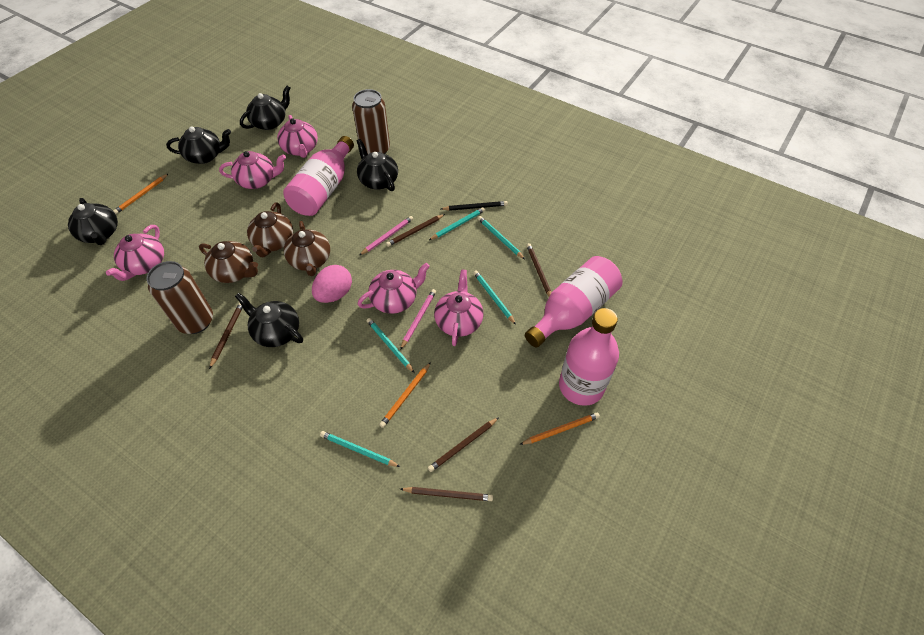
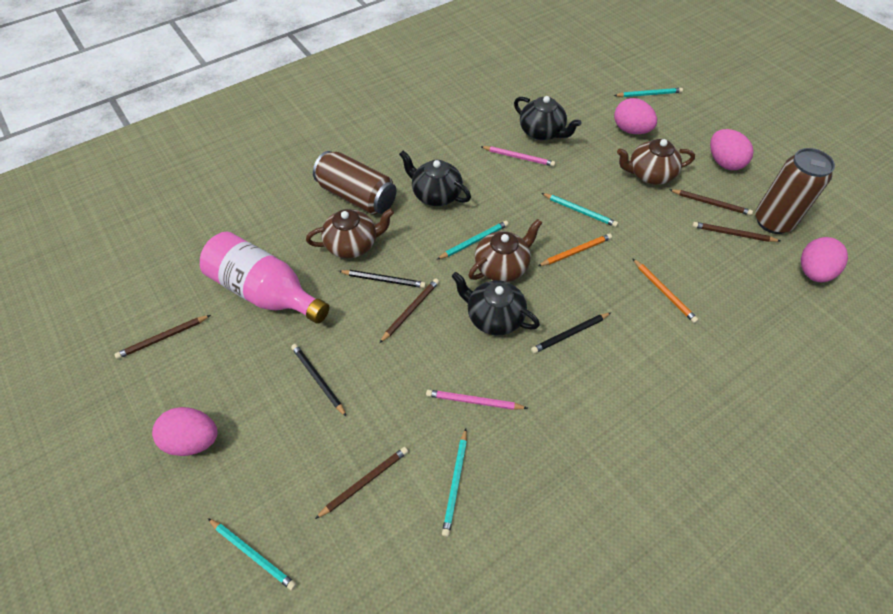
black pencil: 1 -> 3
black teapot: 5 -> 3
orange pencil: 3 -> 2
pink bottle: 3 -> 1
pink egg: 1 -> 4
pink teapot: 5 -> 0

